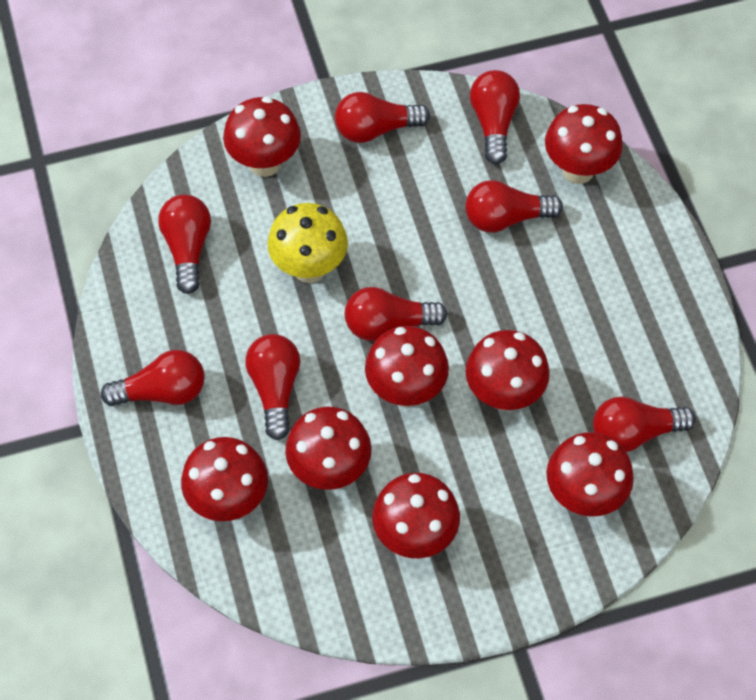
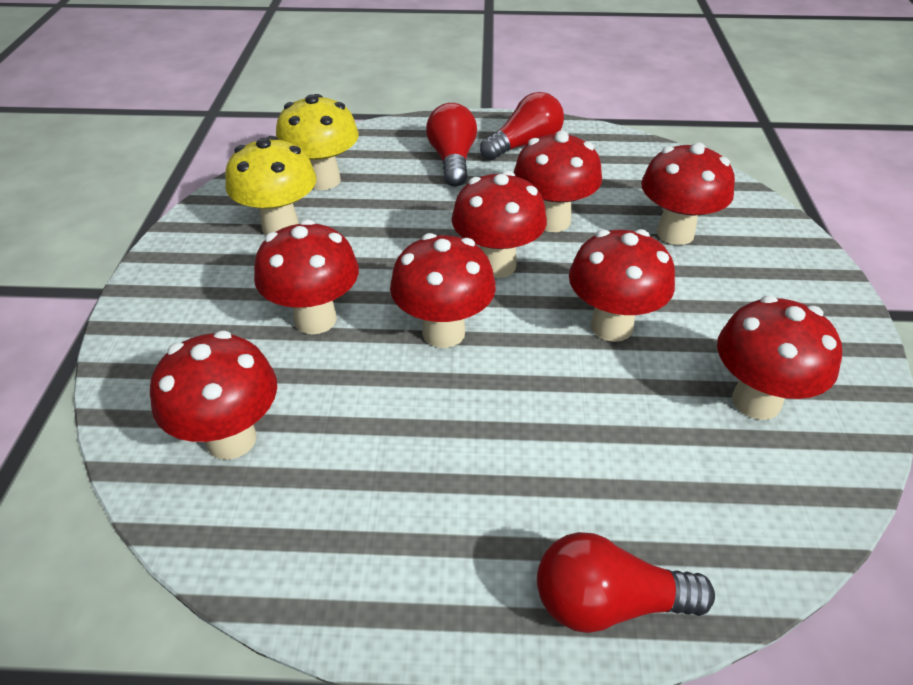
red light bulb: 8 -> 3
yellow mushroom: 1 -> 2

